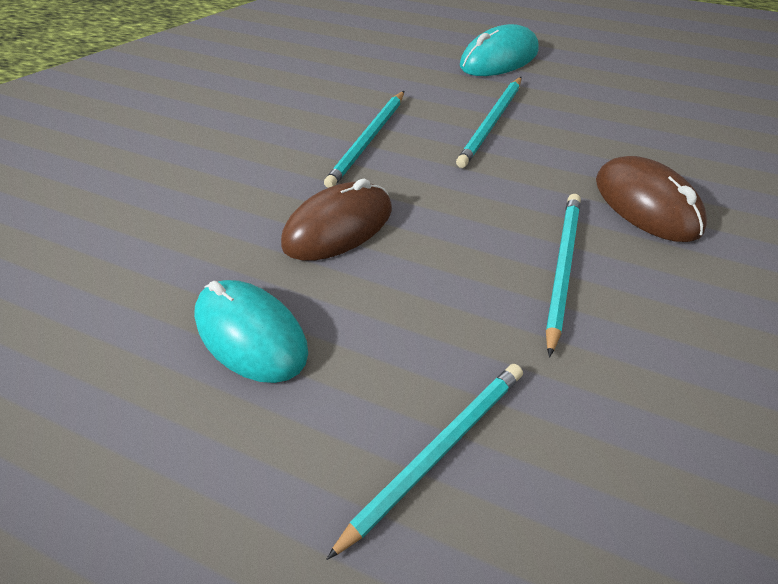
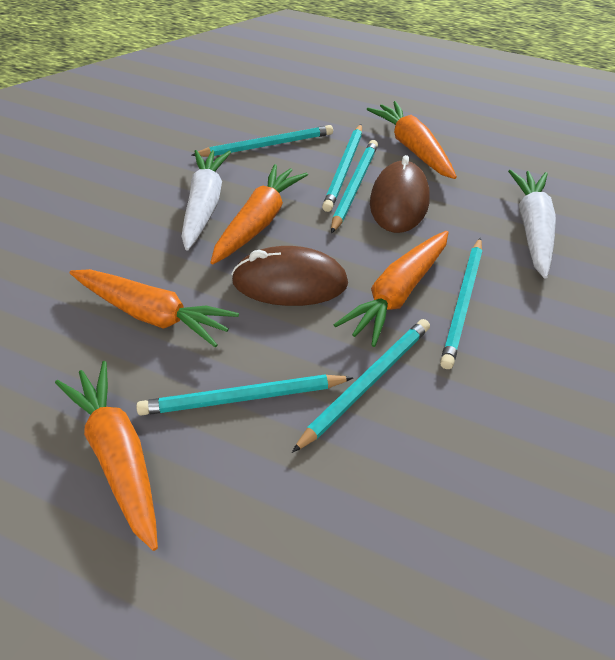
orange carrot: 0 -> 5
turquoise mouse: 2 -> 0
turquoise pencil: 4 -> 6
white carrot: 0 -> 2

